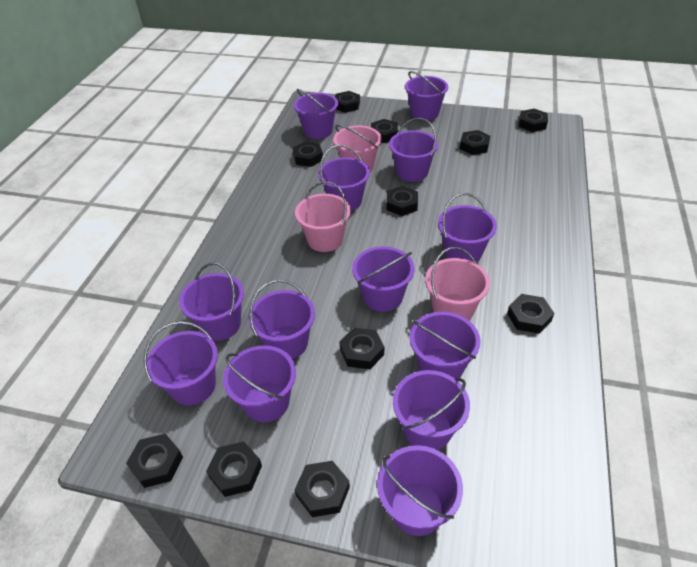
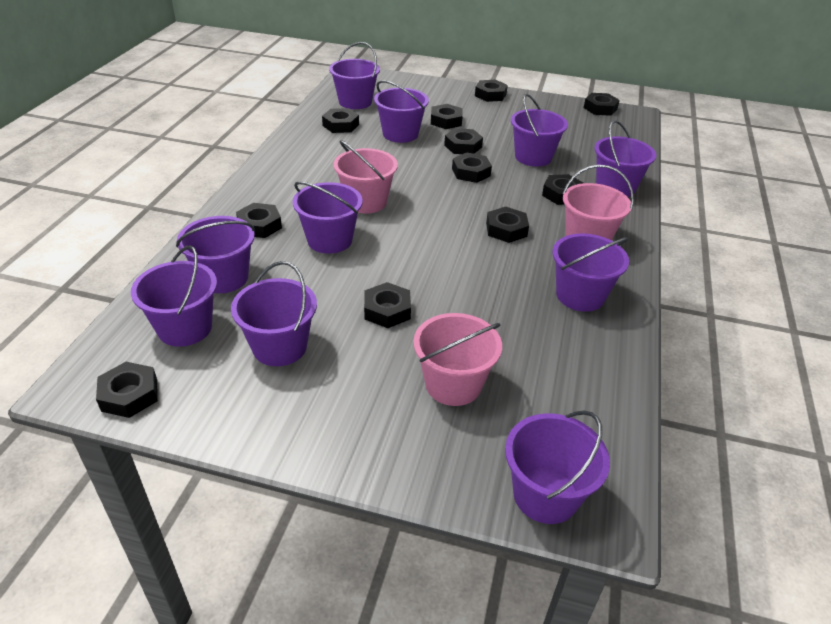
purple bucket: 13 -> 10

